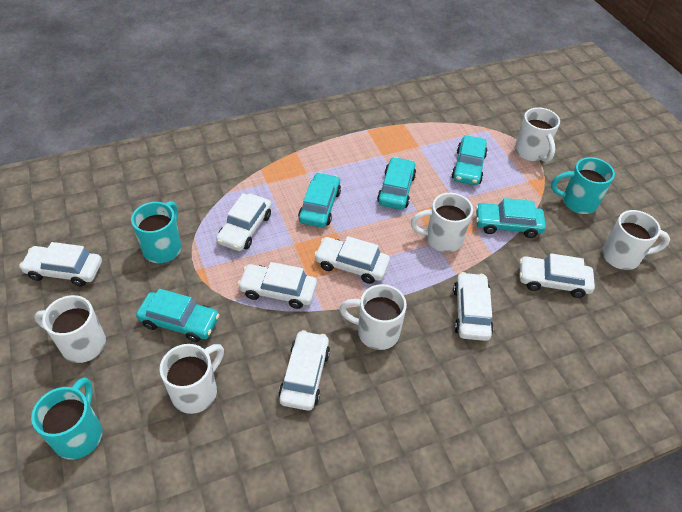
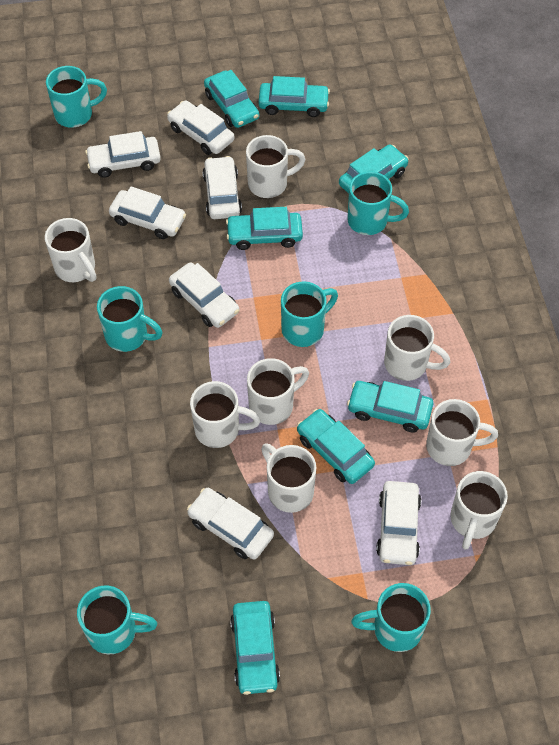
turquoise car: 5 -> 7
turquoise mug: 3 -> 6
white mug: 6 -> 8

